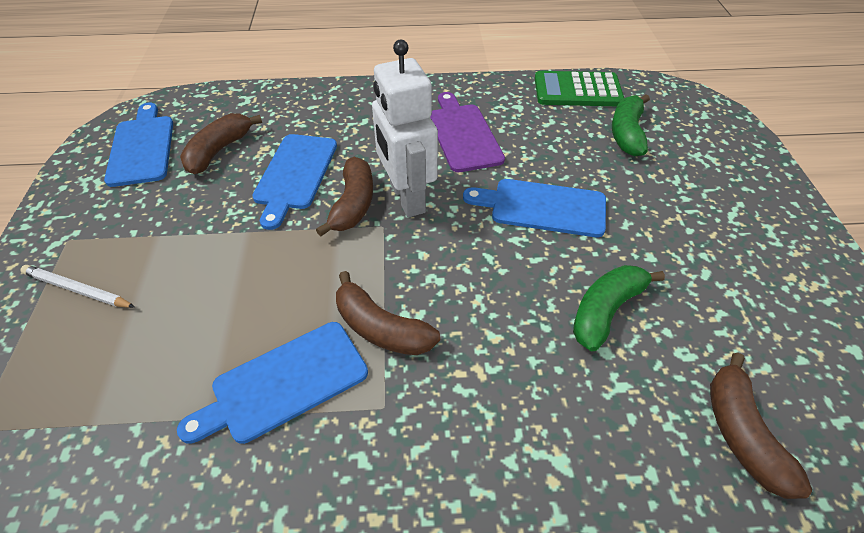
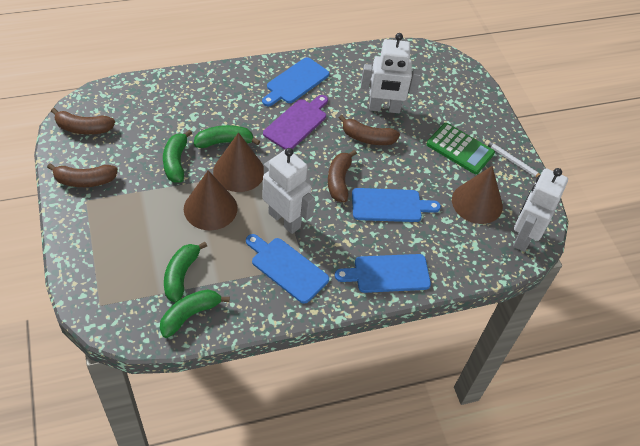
brown cone: 0 -> 3
green banana: 2 -> 4
white robot: 1 -> 3

